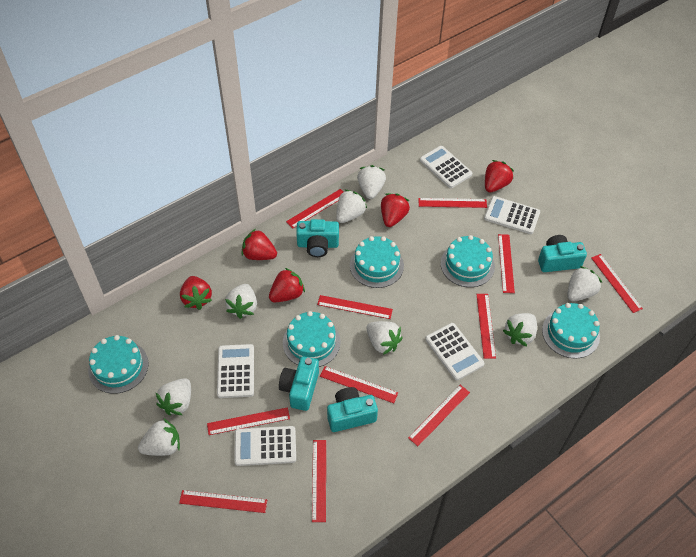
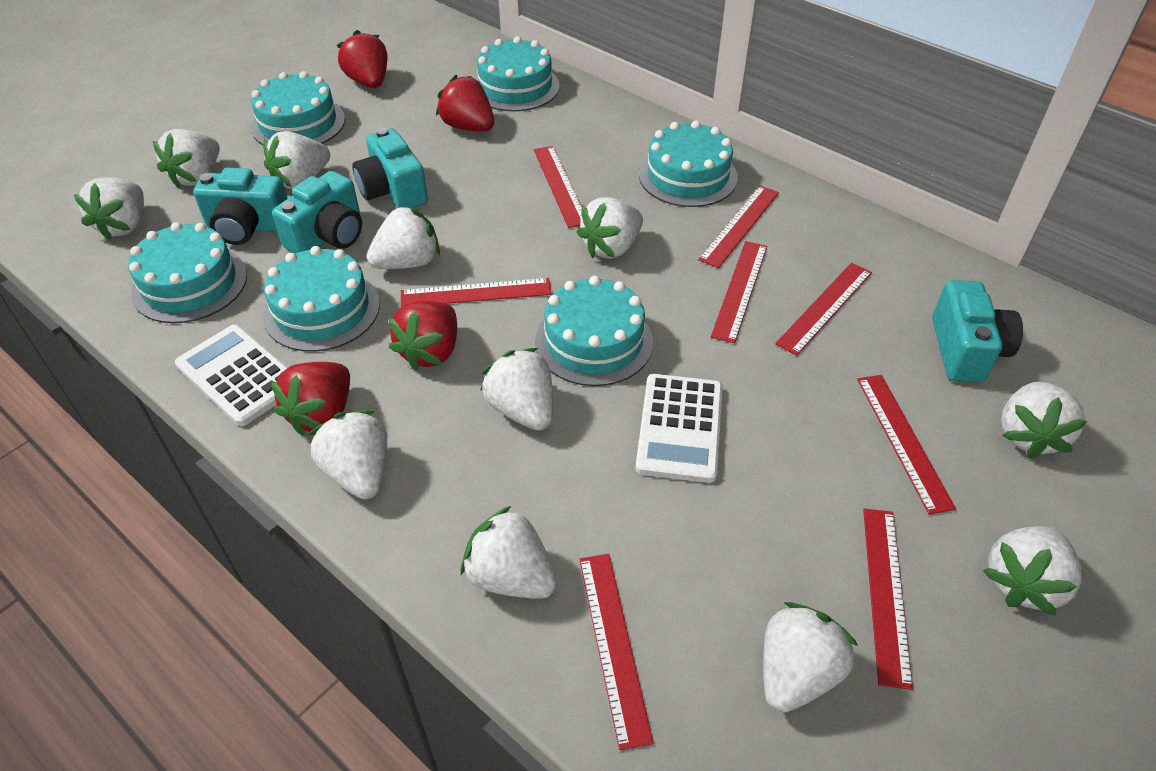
red ruler: 11 -> 8
red strawberry: 5 -> 4
turquoise cake: 5 -> 6
white calculator: 5 -> 2
white strawberry: 8 -> 11

